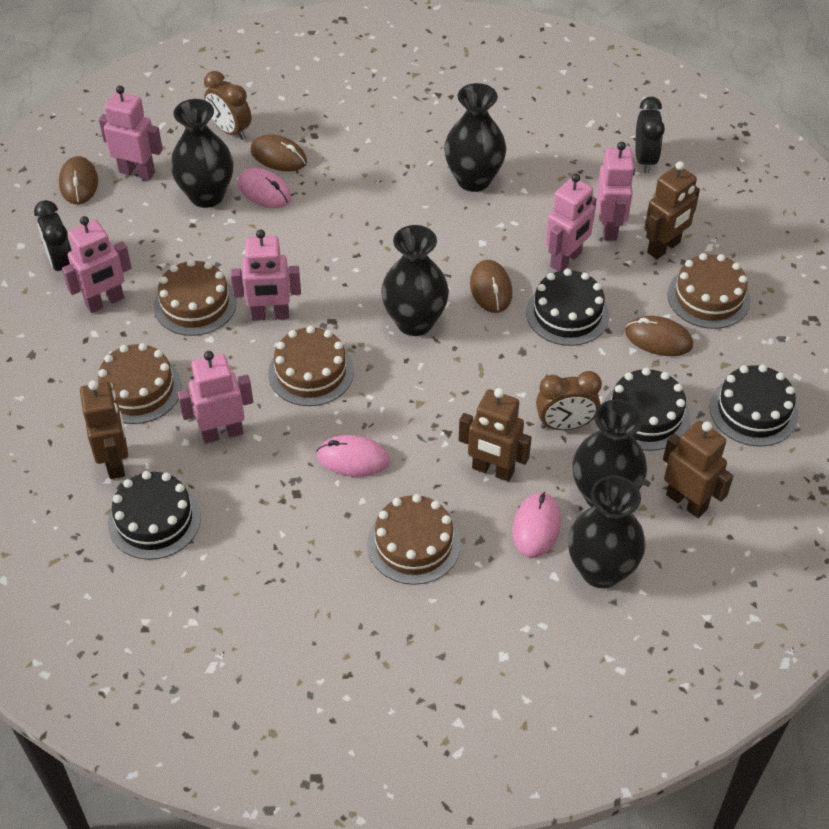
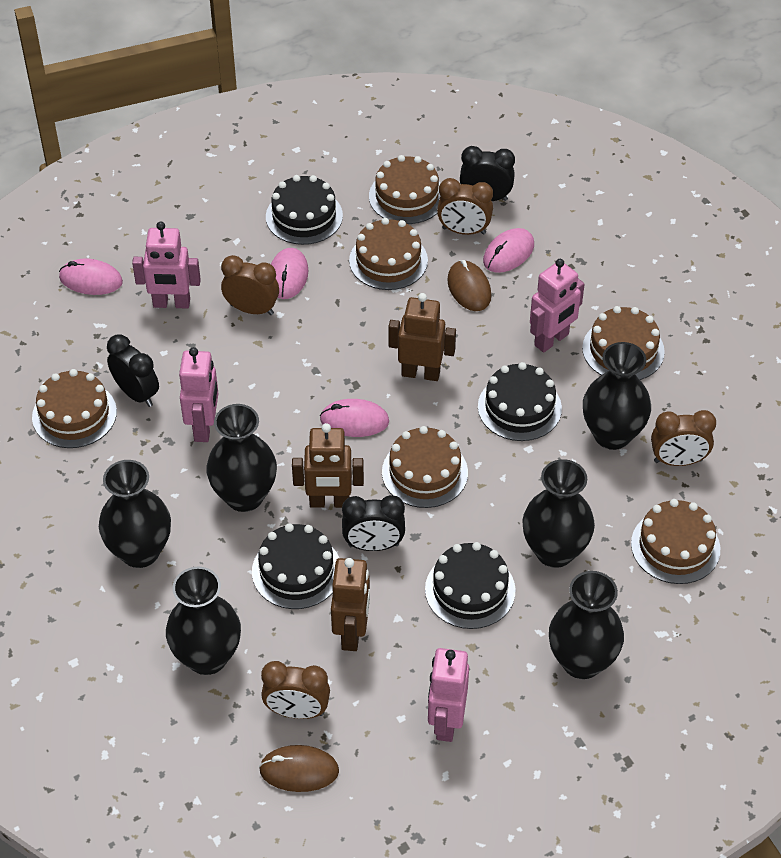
black clock: 2 -> 3
black vase: 5 -> 6
brown cake: 5 -> 6
brown clock: 2 -> 4
brown mouse: 4 -> 2
brown robot: 4 -> 3
pink mouse: 3 -> 4
pink robot: 6 -> 4

